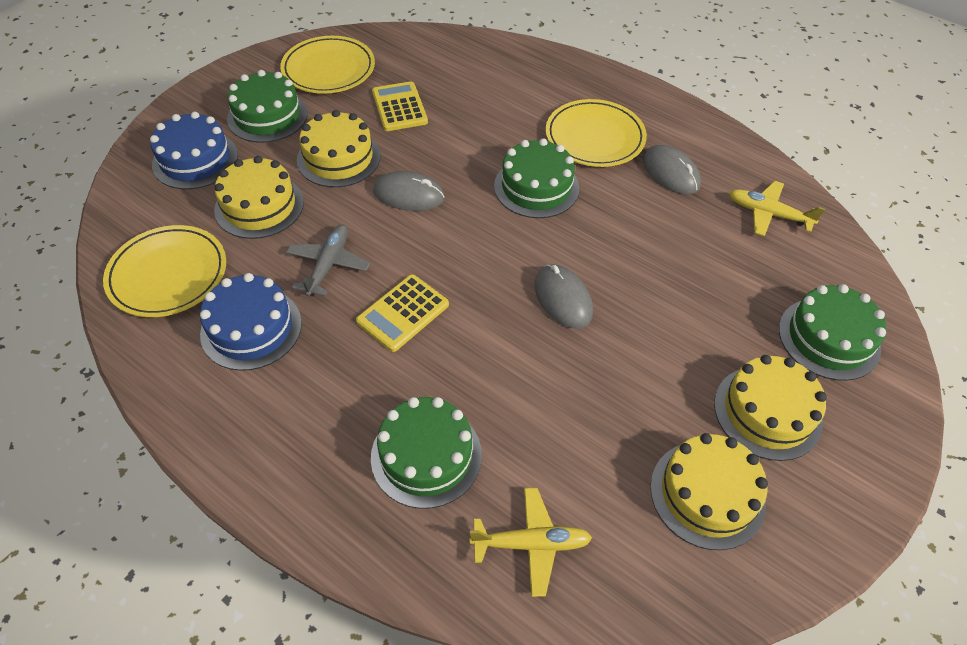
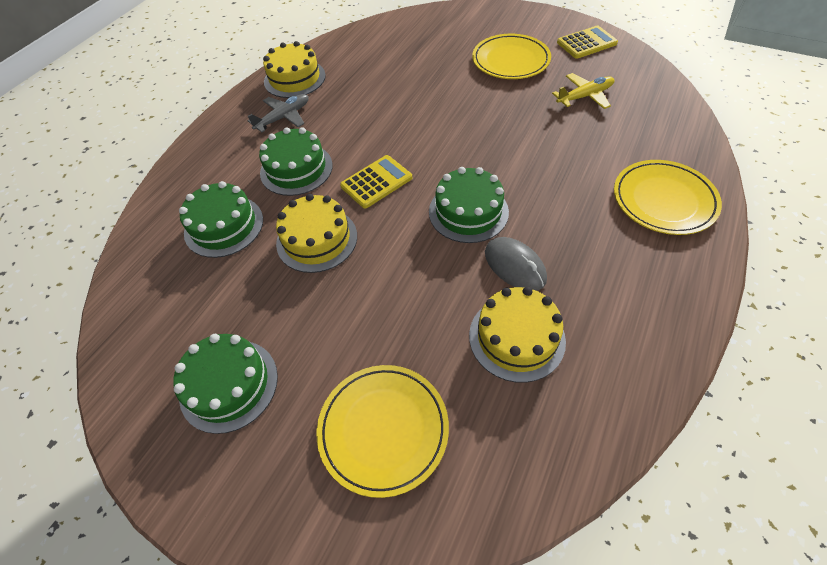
blue cake: 2 -> 0
grey mouse: 3 -> 1
yellow cake: 4 -> 3
yellow plane: 2 -> 1

